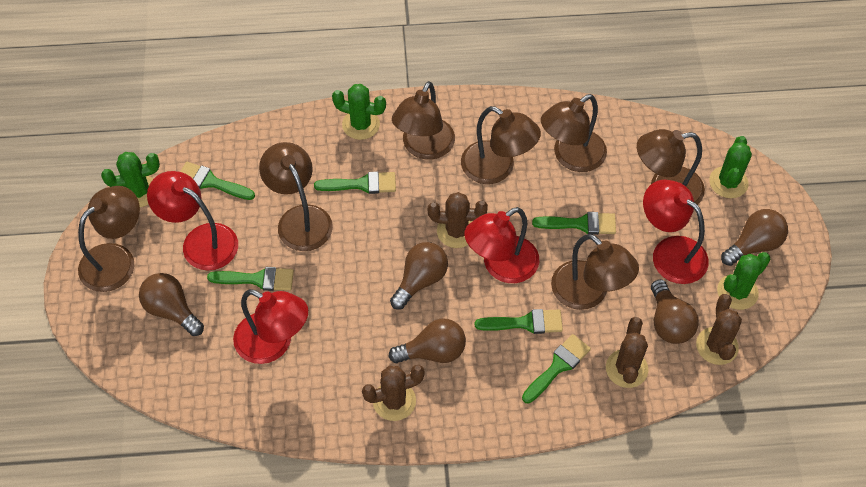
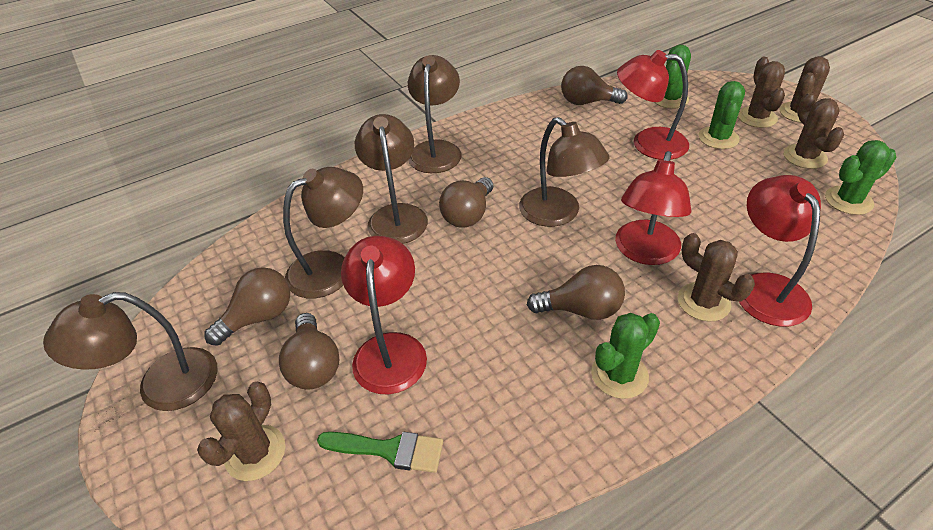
brown cactus: 4 -> 5
brown lamp: 7 -> 5
green brush: 6 -> 1

